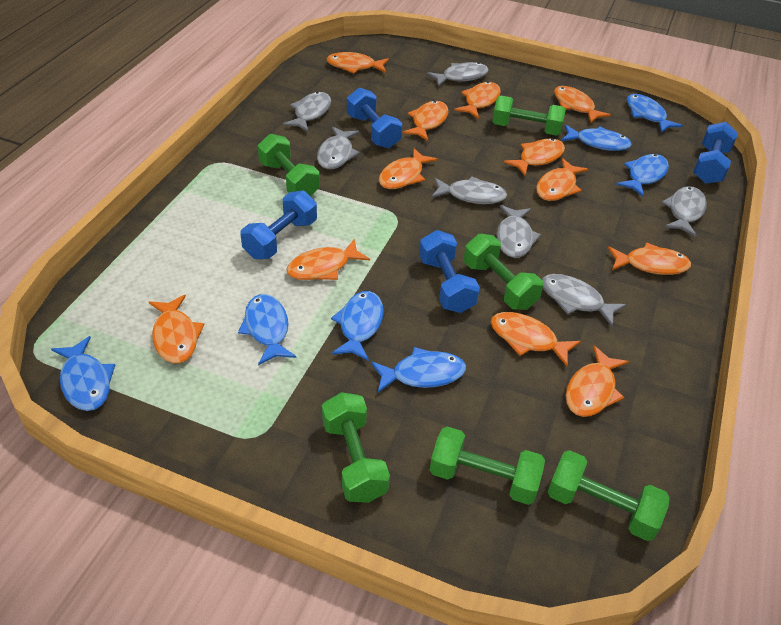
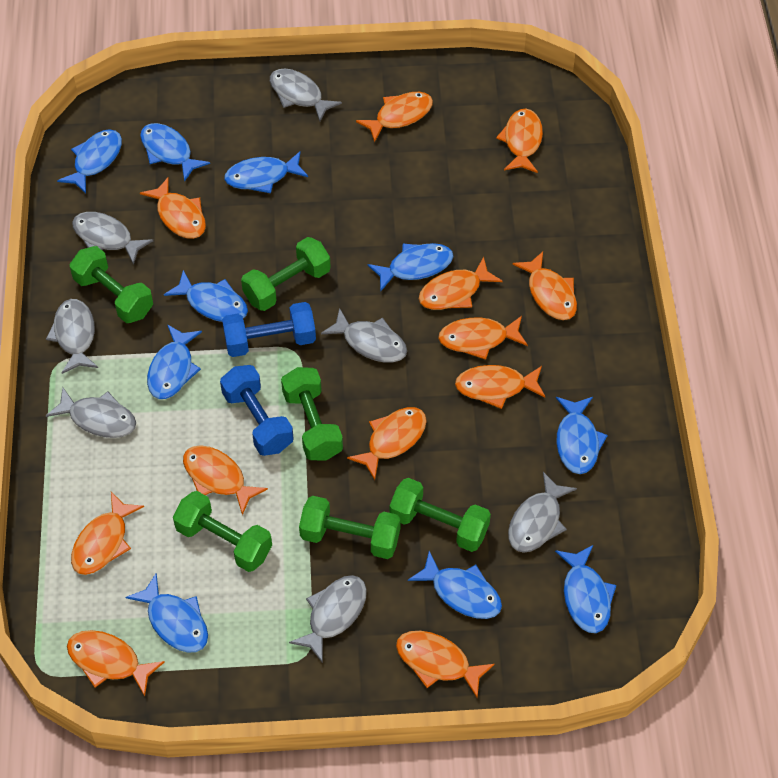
blue dumbbell: 4 -> 2
blue fish: 7 -> 10

